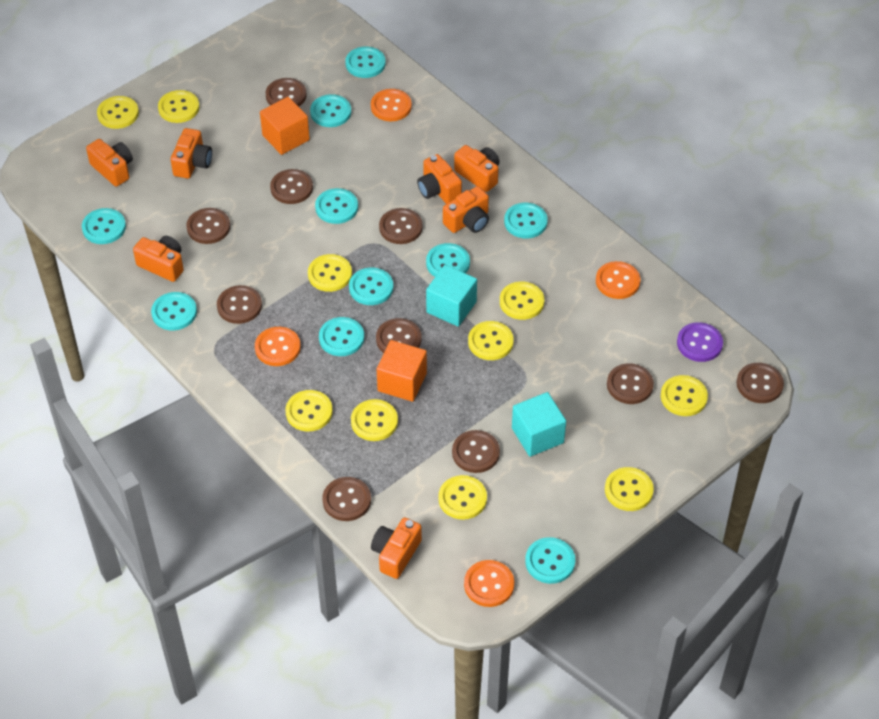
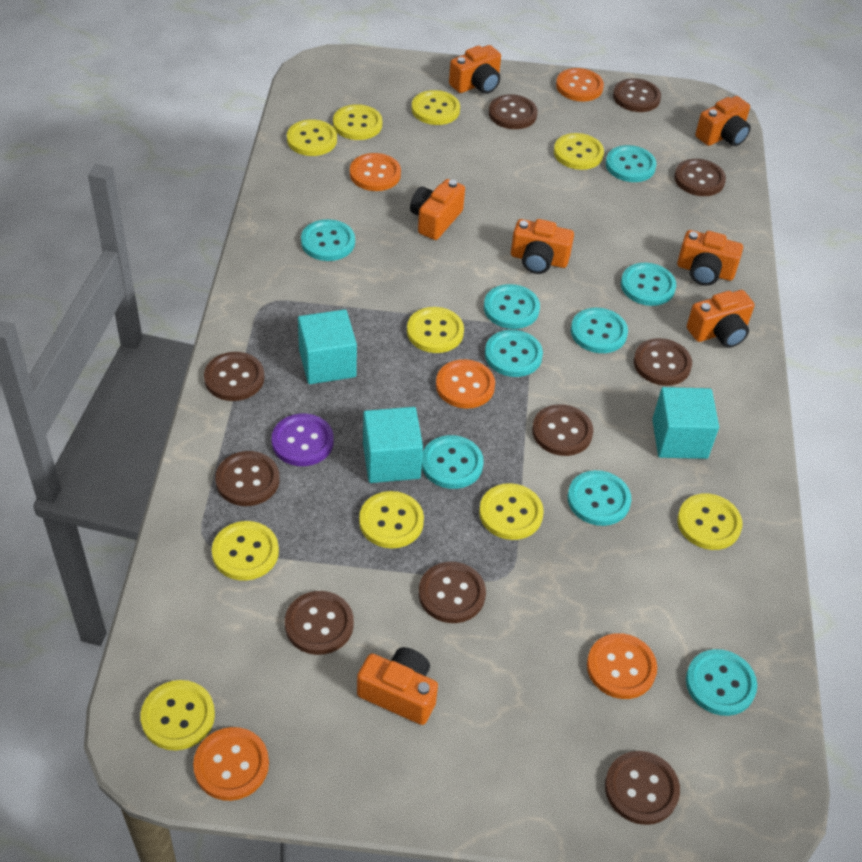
orange button: 4 -> 5
orange cube: 2 -> 0
turquoise button: 10 -> 9
turquoise cube: 2 -> 3

